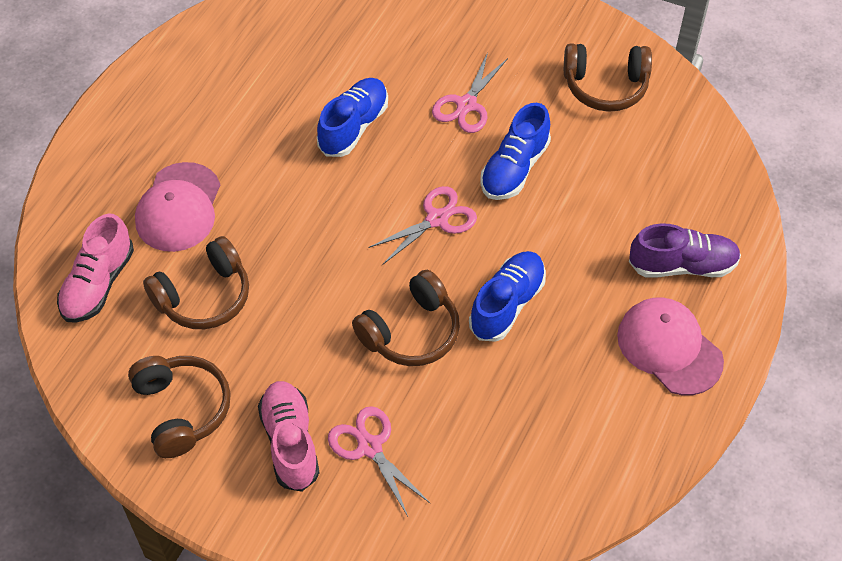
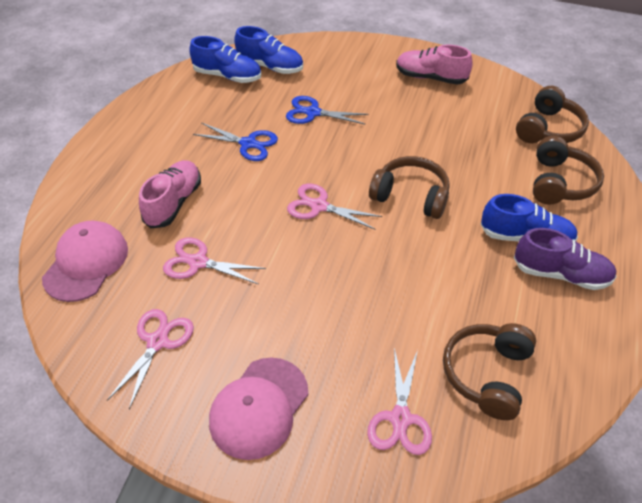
blue scissors: 0 -> 2
pink scissors: 3 -> 4

